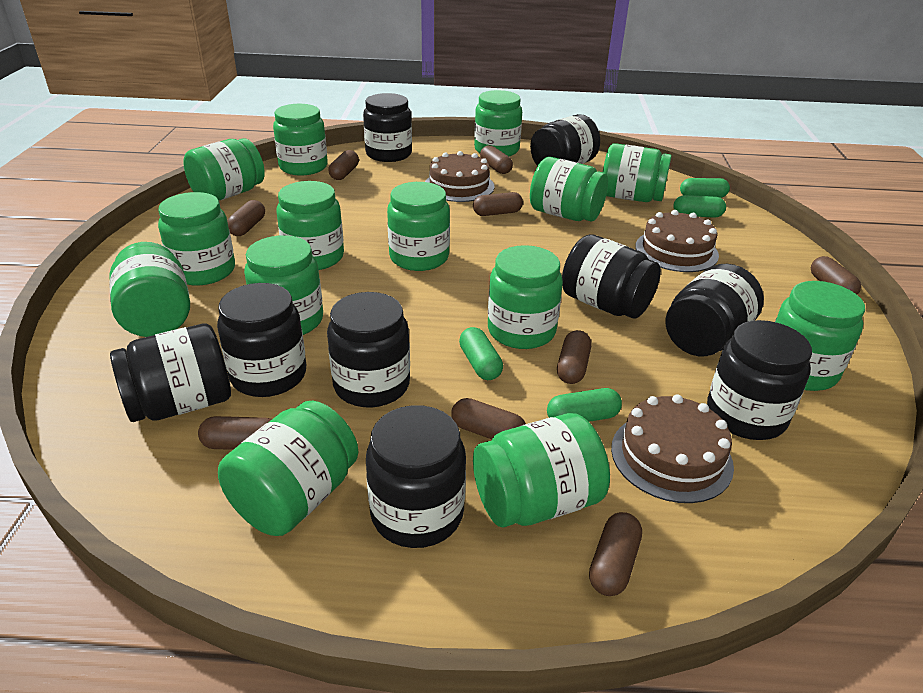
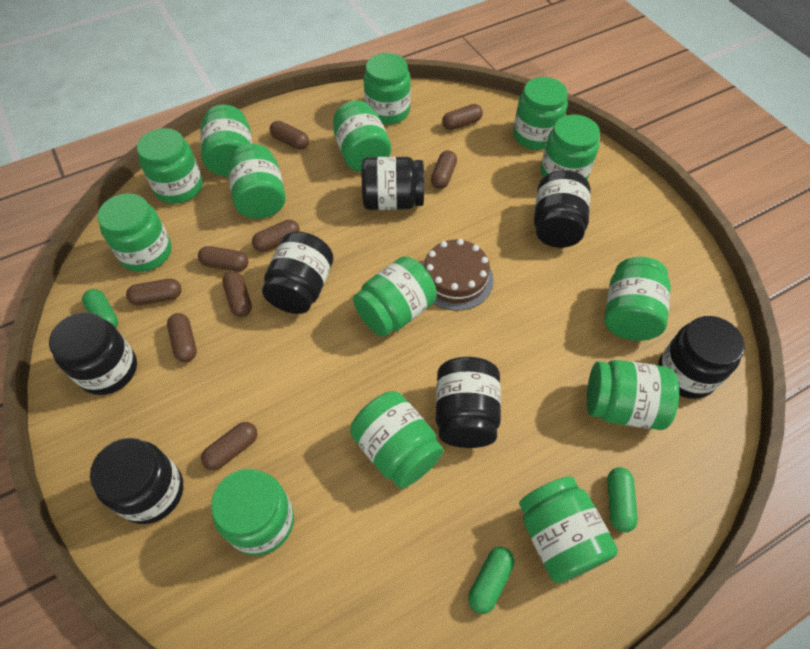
black jar: 9 -> 7
brown cake: 3 -> 1
green capsule: 4 -> 3

